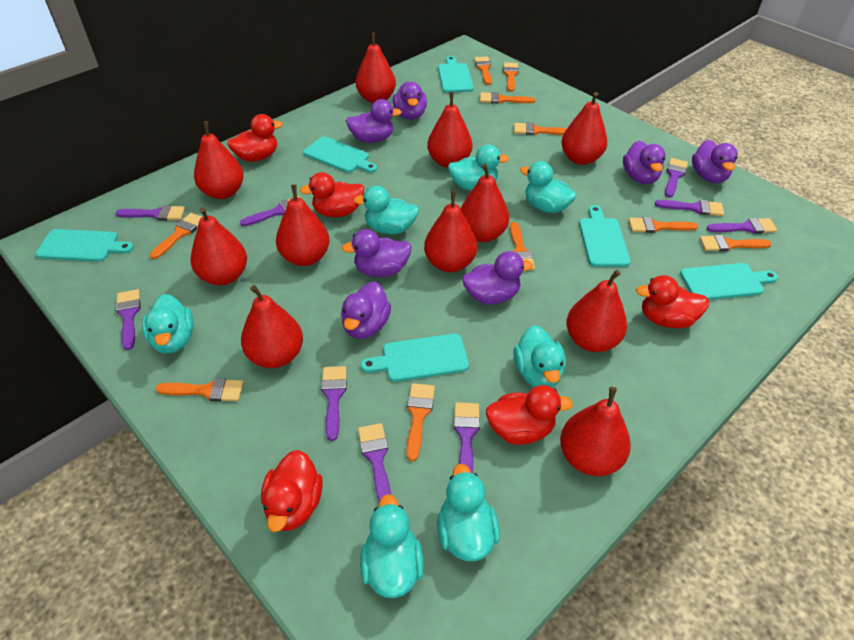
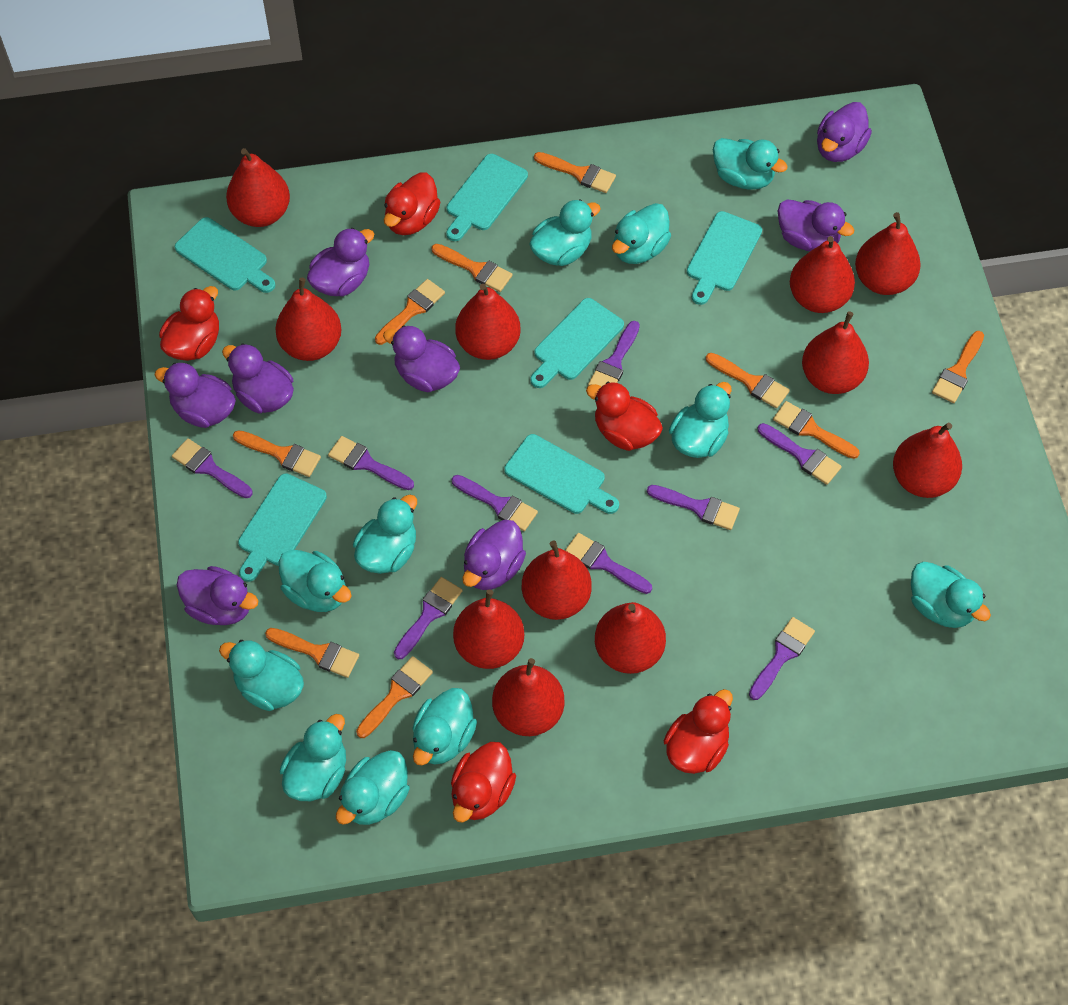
orange brush: 10 -> 9
purple duck: 7 -> 8
turquoise duck: 7 -> 11

